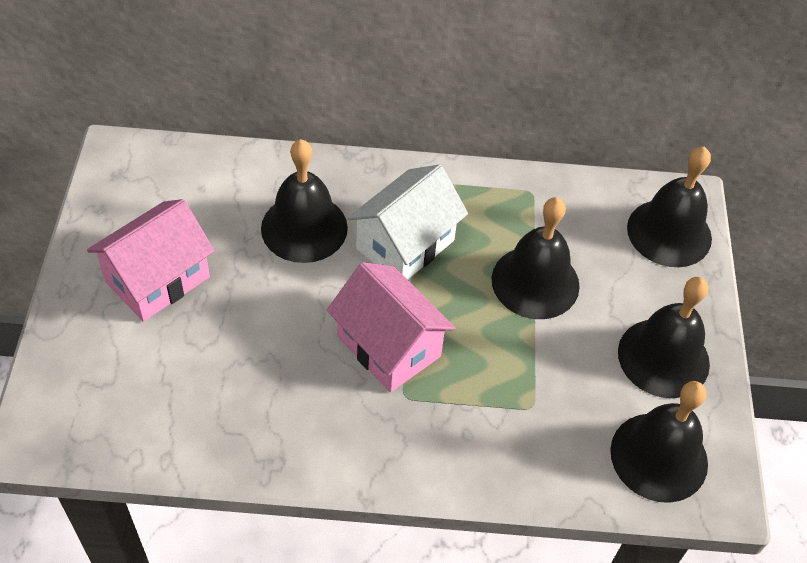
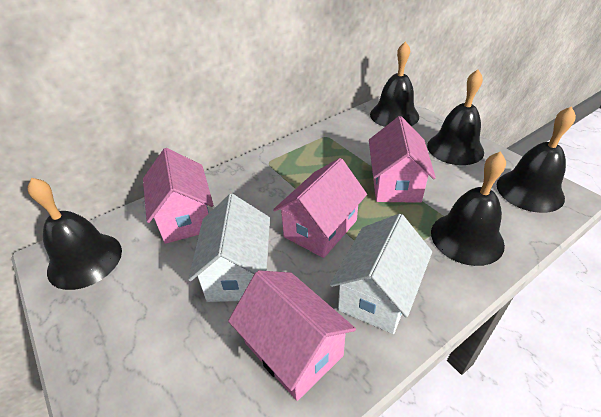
pink house: 2 -> 4
white house: 1 -> 2

